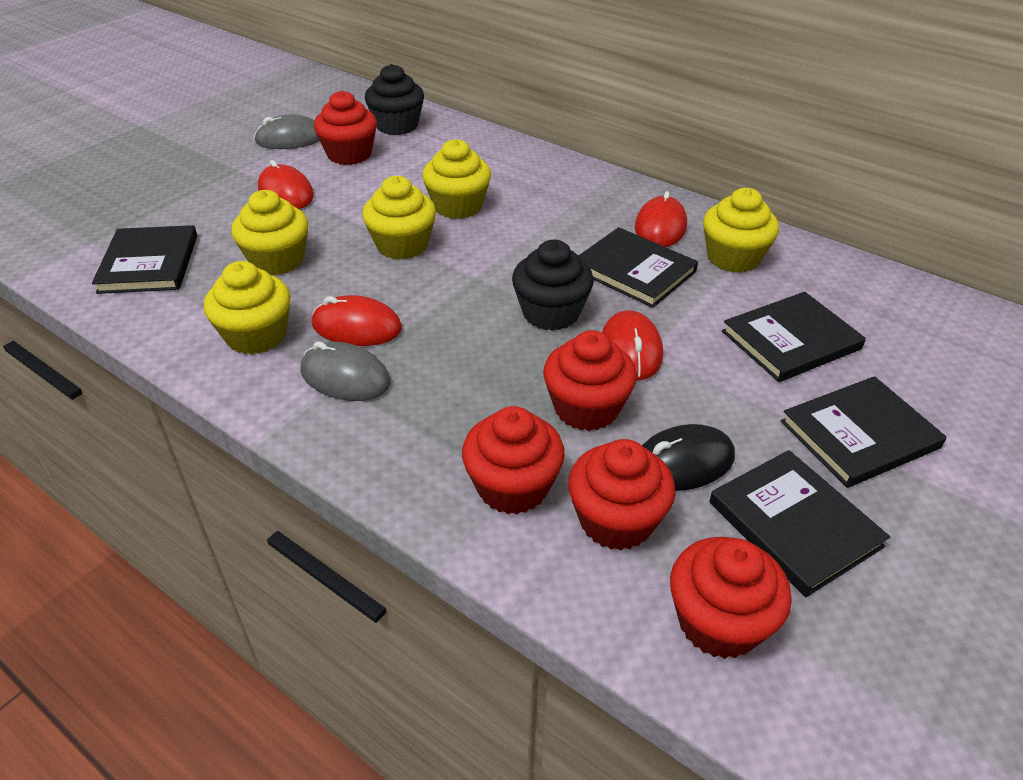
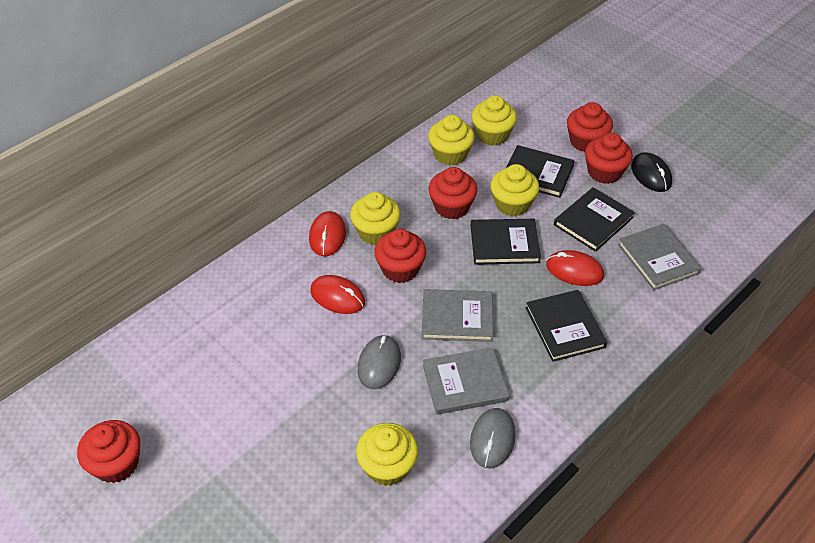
black book: 5 -> 4
black cupcake: 2 -> 0
grey book: 0 -> 3
red mouse: 4 -> 3

